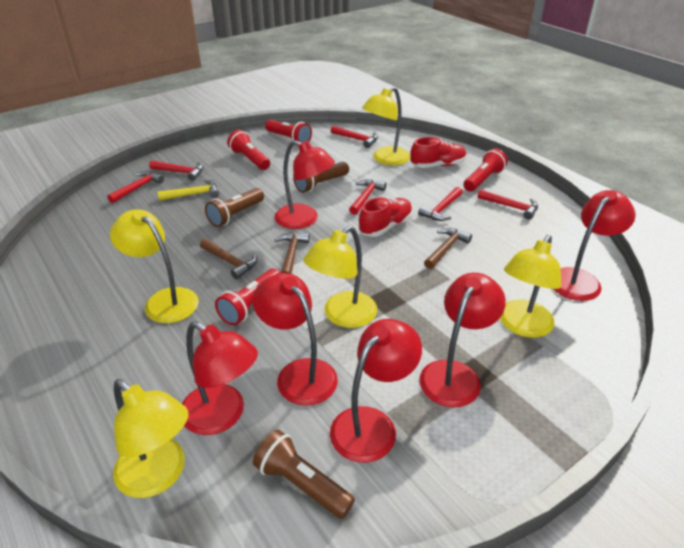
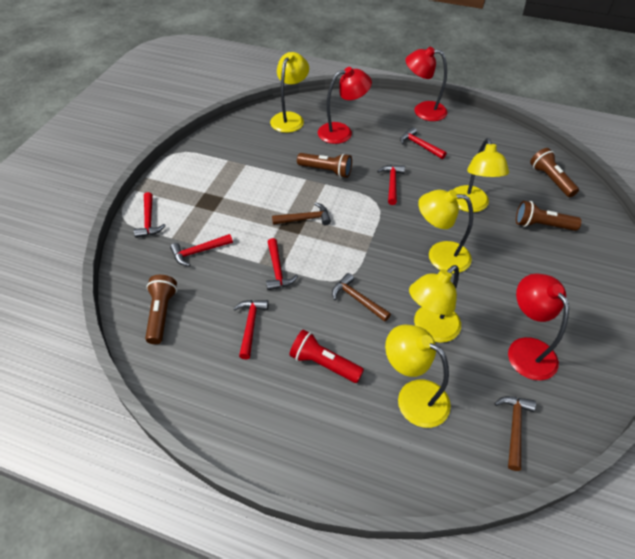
brown flashlight: 3 -> 4
red flashlight: 4 -> 1
red lamp: 6 -> 3
red shoe: 2 -> 0
yellow hammer: 1 -> 0

